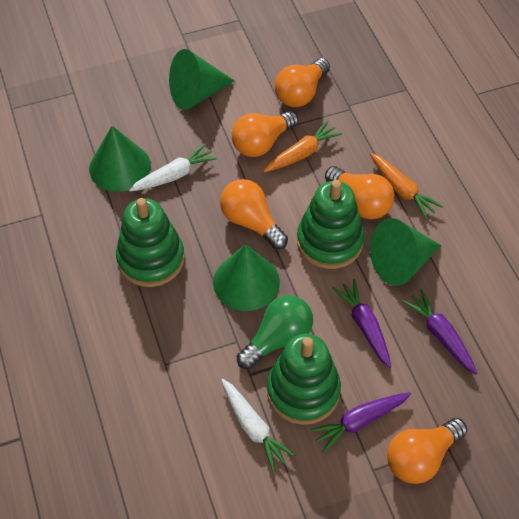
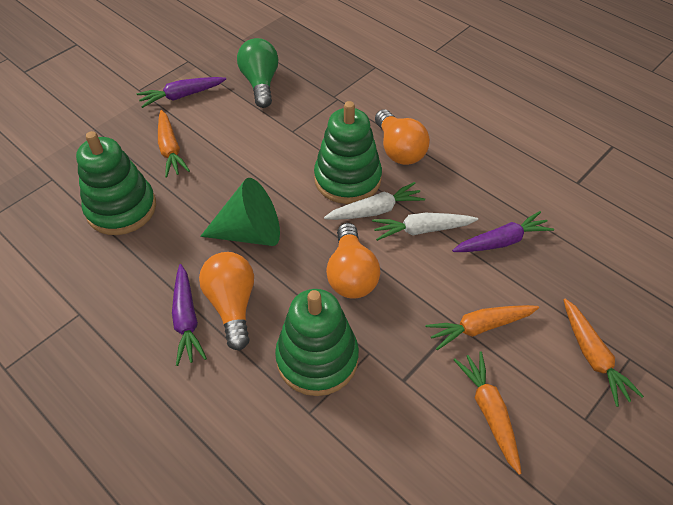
green cone: 4 -> 1
orange carrot: 2 -> 4
orange light bulb: 5 -> 3

